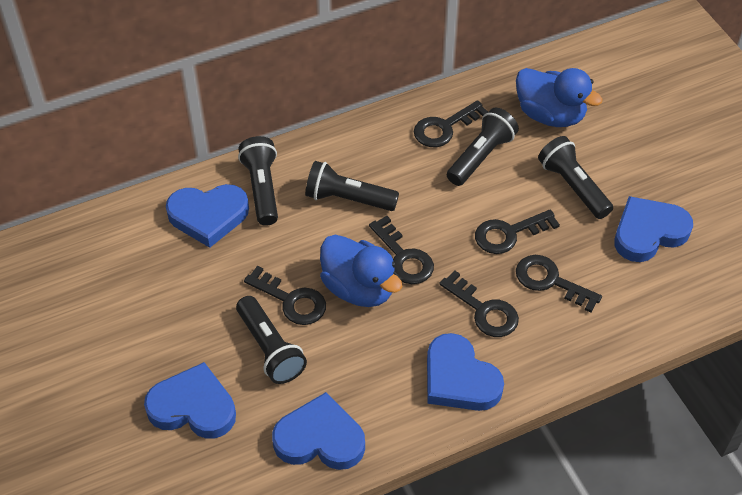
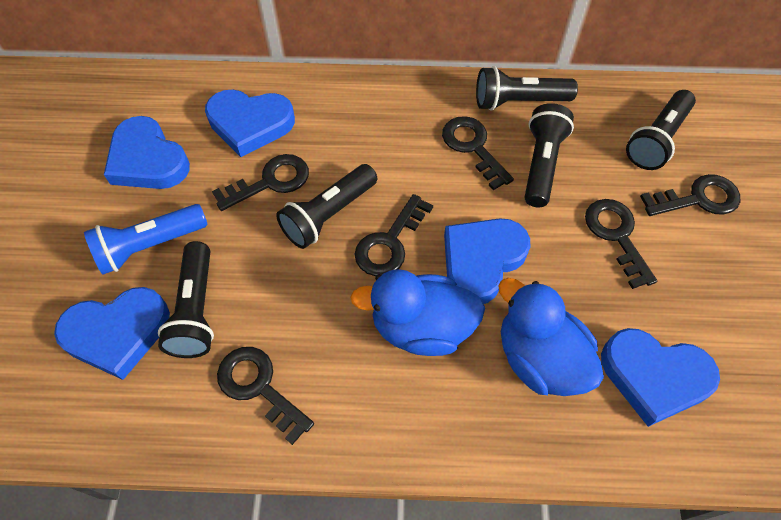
blue flashlight: 0 -> 1

